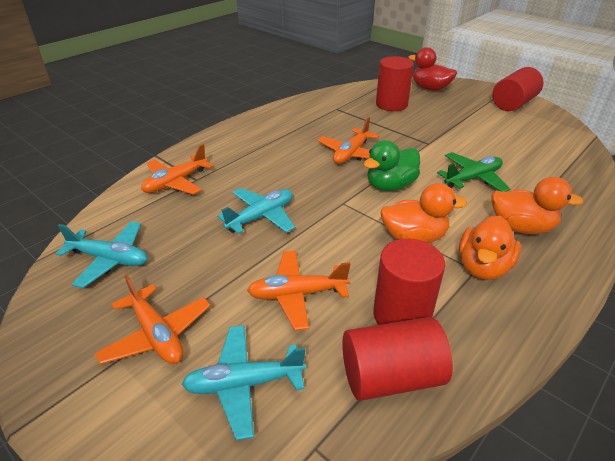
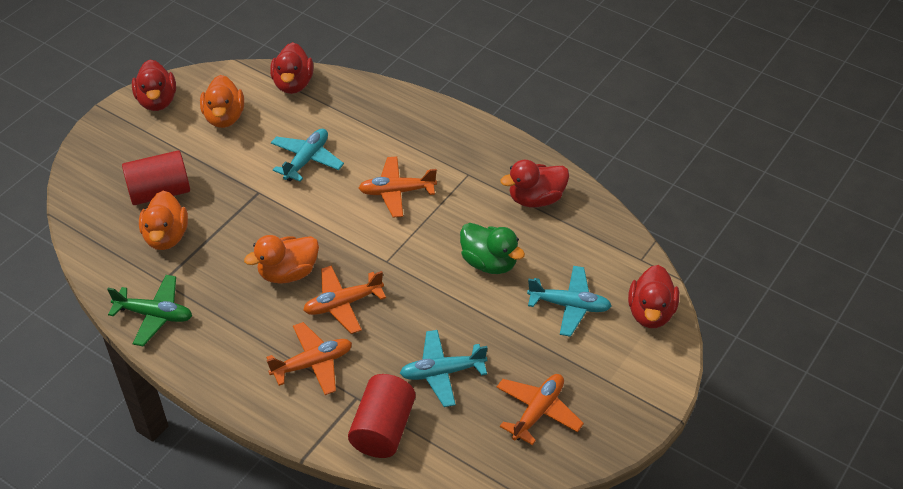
red cylinder: 4 -> 2
red duck: 1 -> 4

